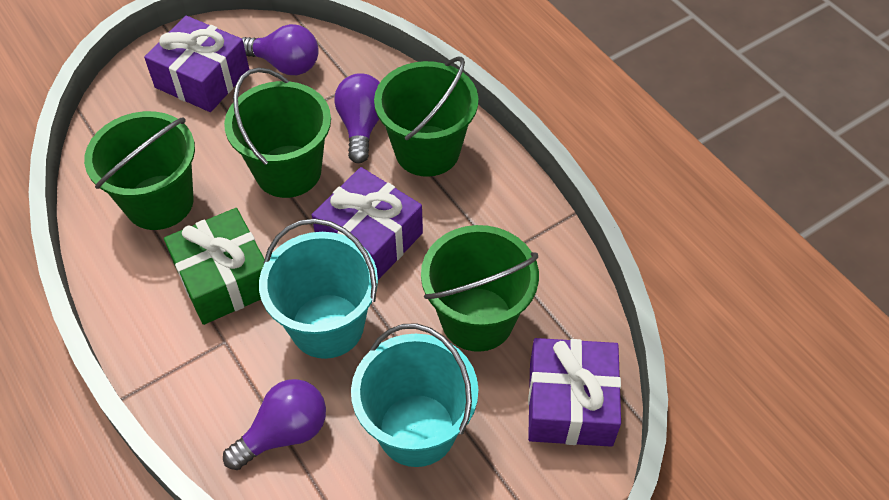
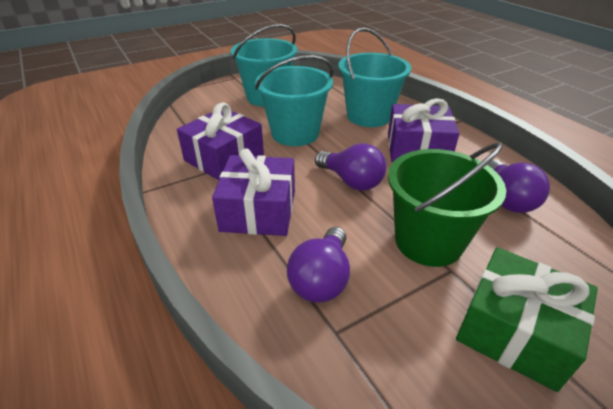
green bucket: 4 -> 1
turquoise bucket: 2 -> 3

